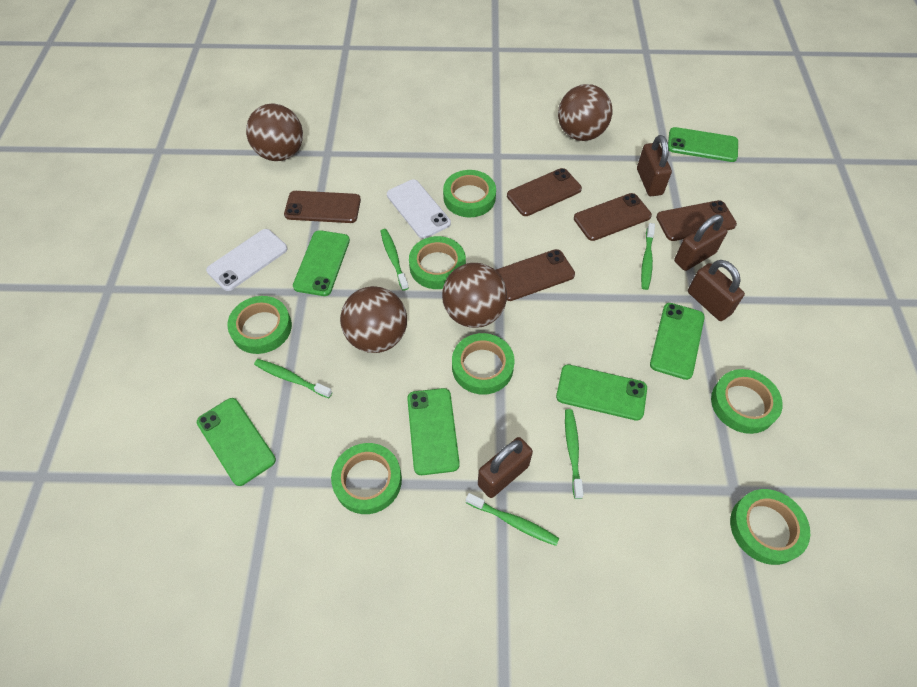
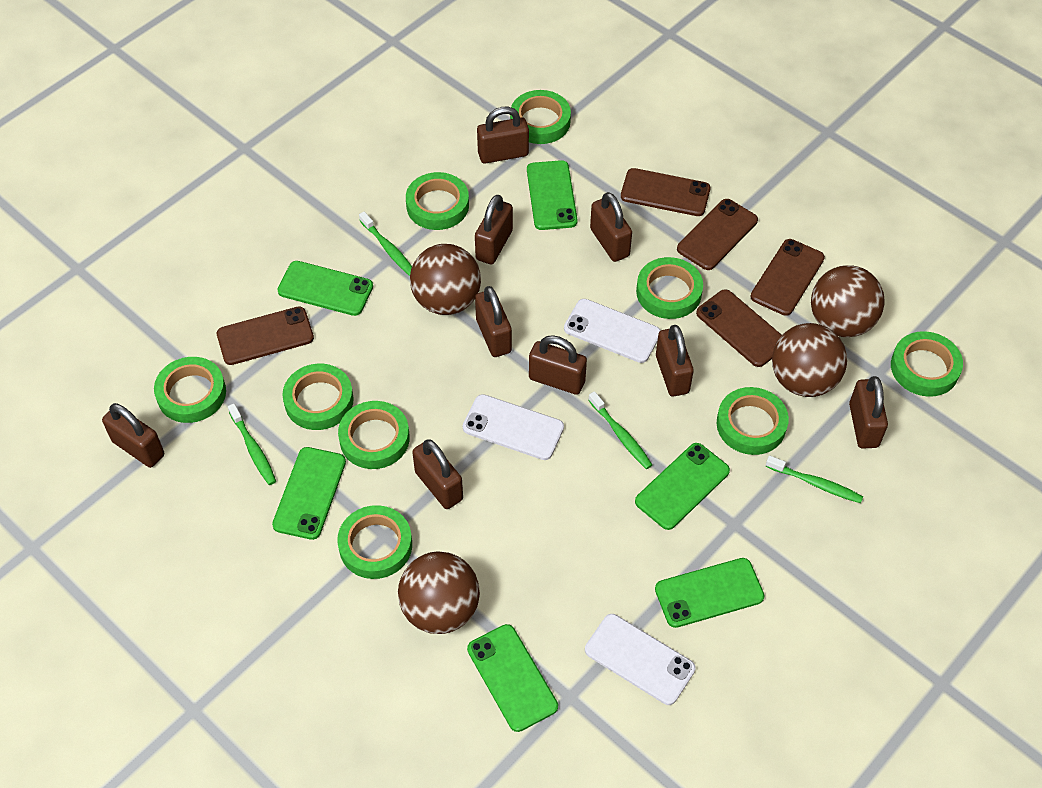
brown padlock: 4 -> 9
green tape: 7 -> 9
green toothbrush: 5 -> 4
white phone: 2 -> 3

